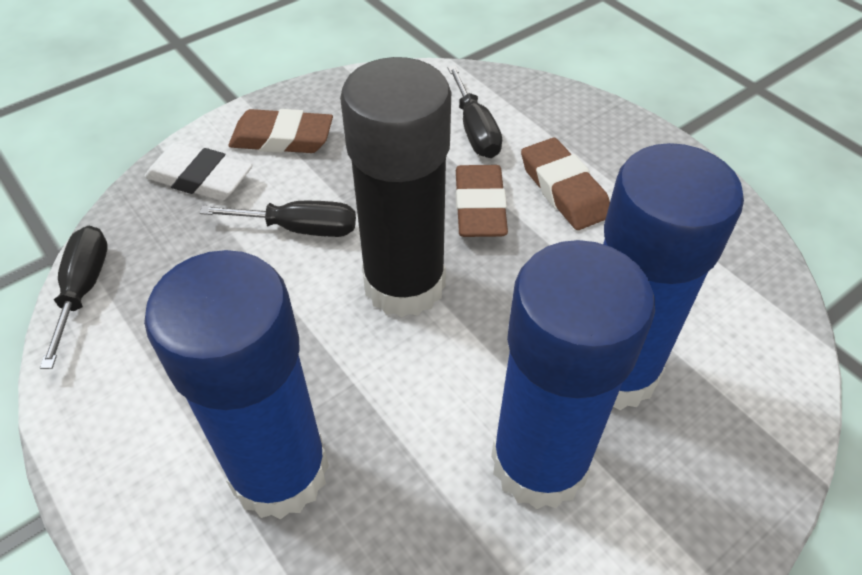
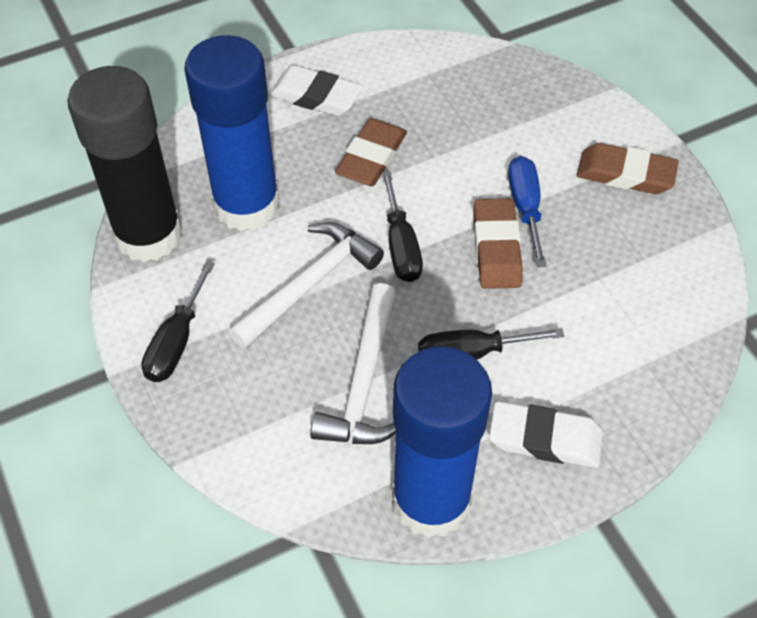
blue glue stick: 3 -> 2
blue screwdriver: 0 -> 1
white eraser: 1 -> 2
white hammer: 0 -> 2

